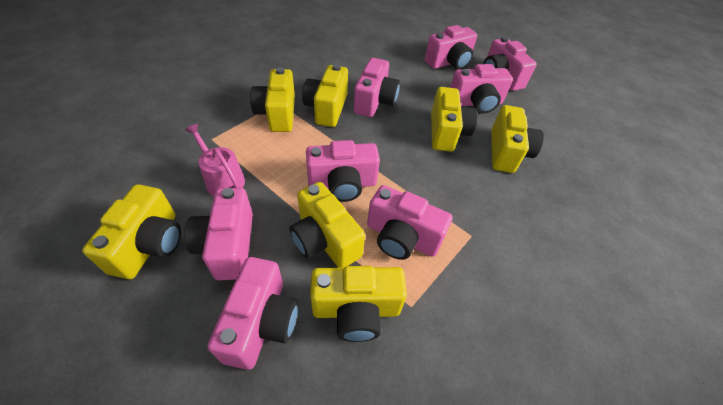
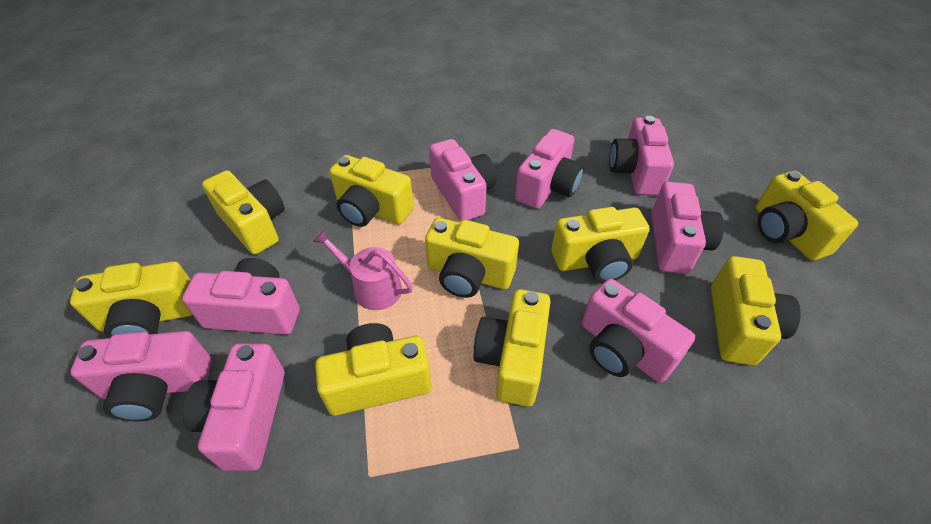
yellow camera: 7 -> 9

